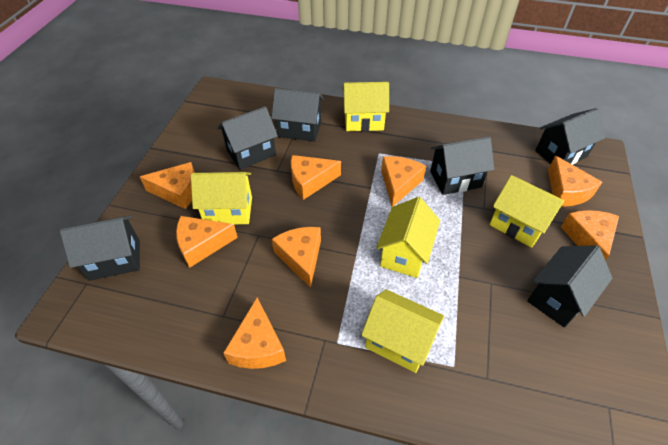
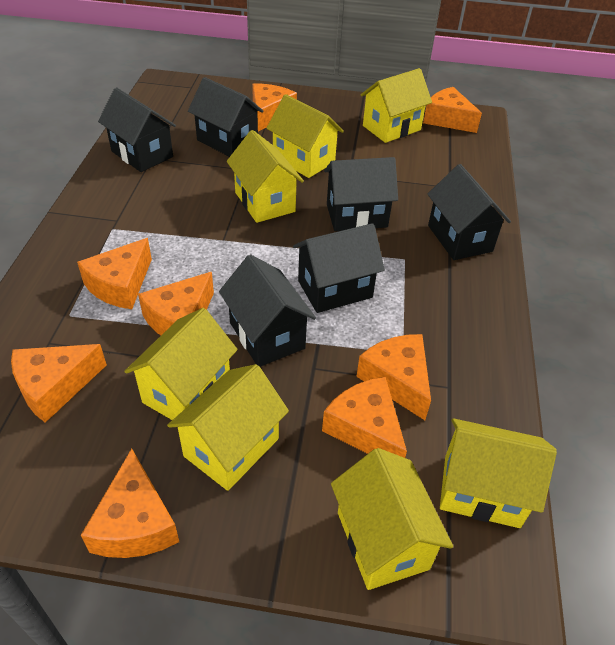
yellow house: 5 -> 7

